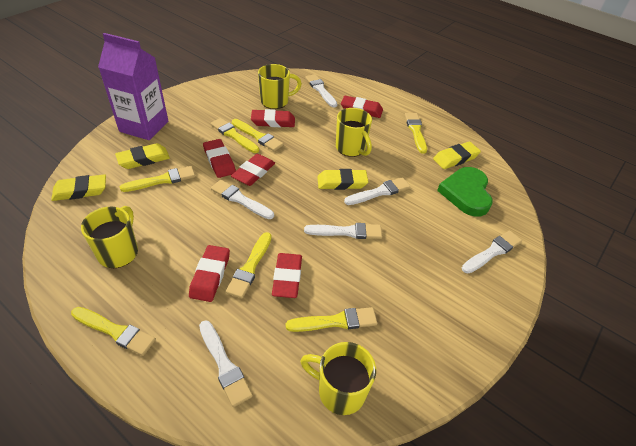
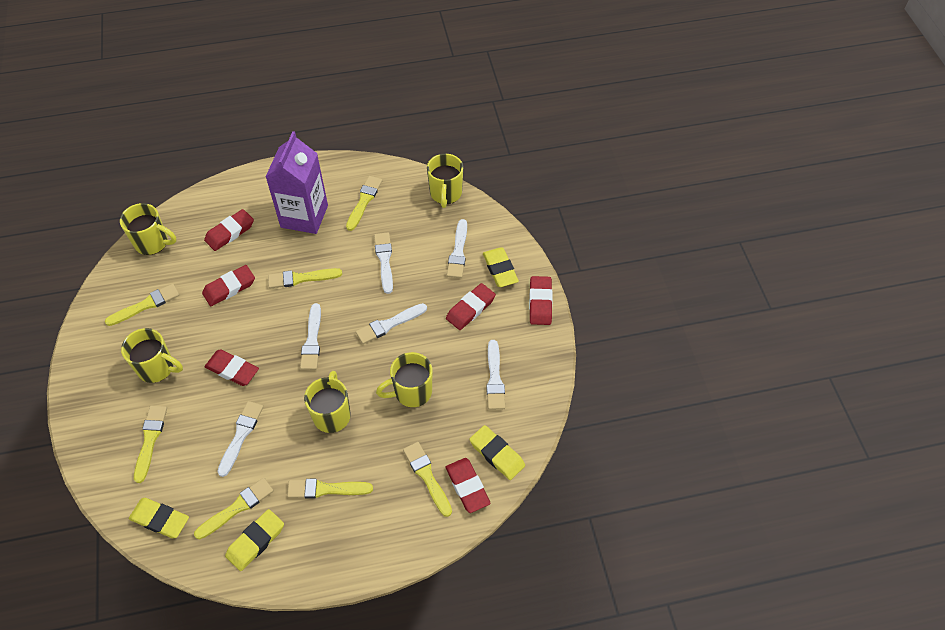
green heart: 1 -> 0
yellow mug: 4 -> 5

